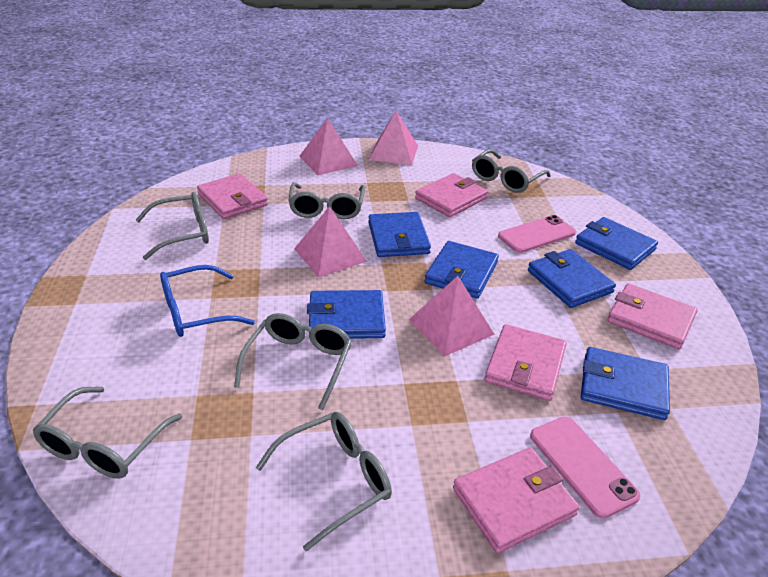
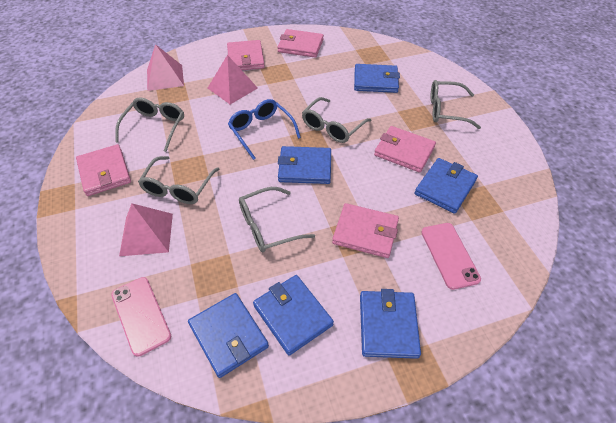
grey glasses: 6 -> 5
pink pyramid: 4 -> 3

